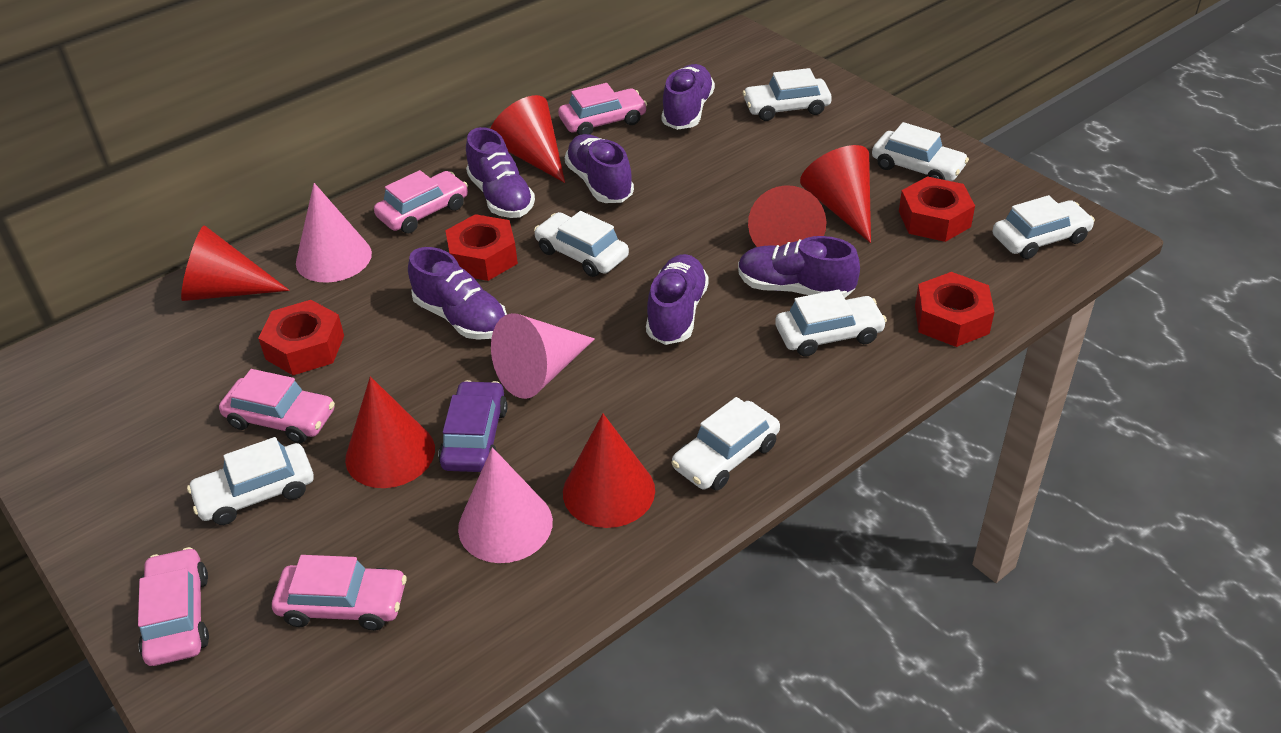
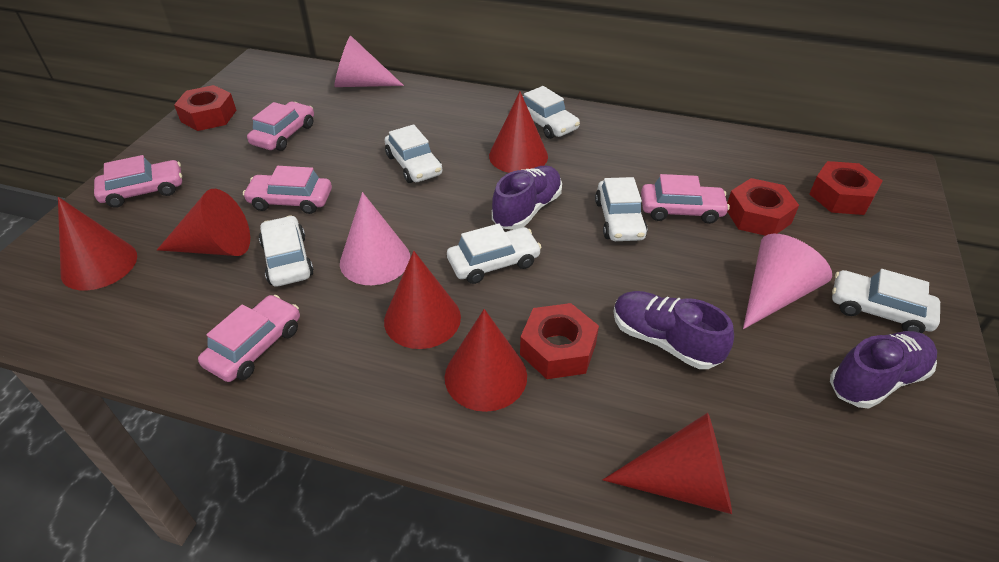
purple car: 1 -> 0
purple shoe: 6 -> 3
white car: 7 -> 6

